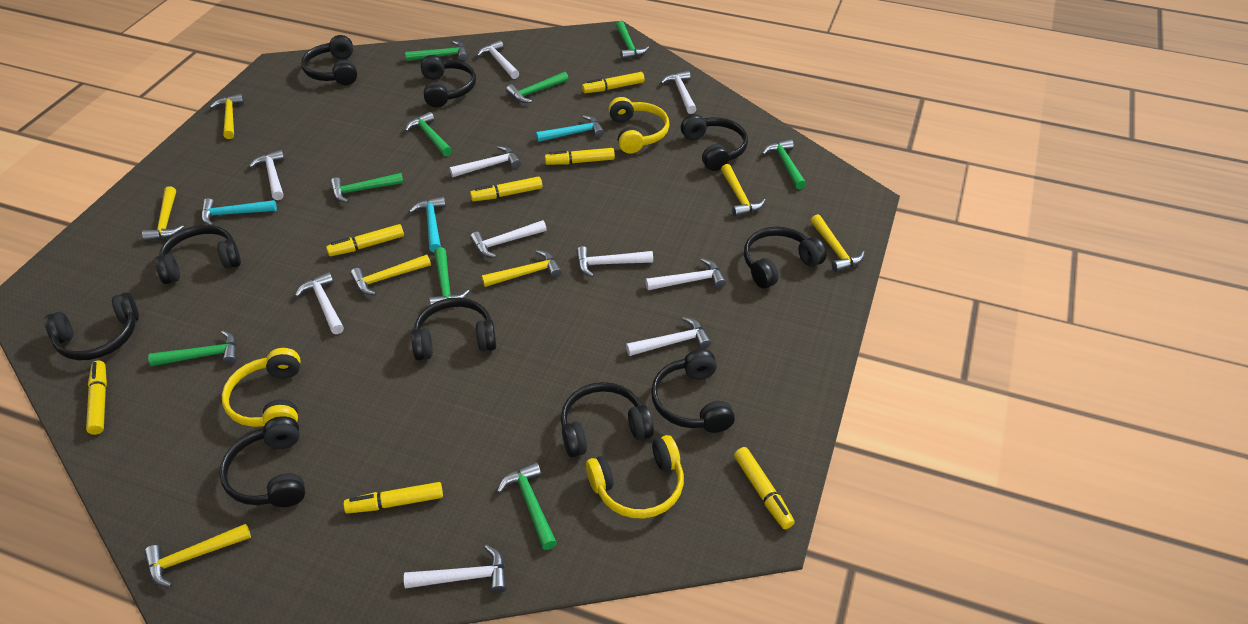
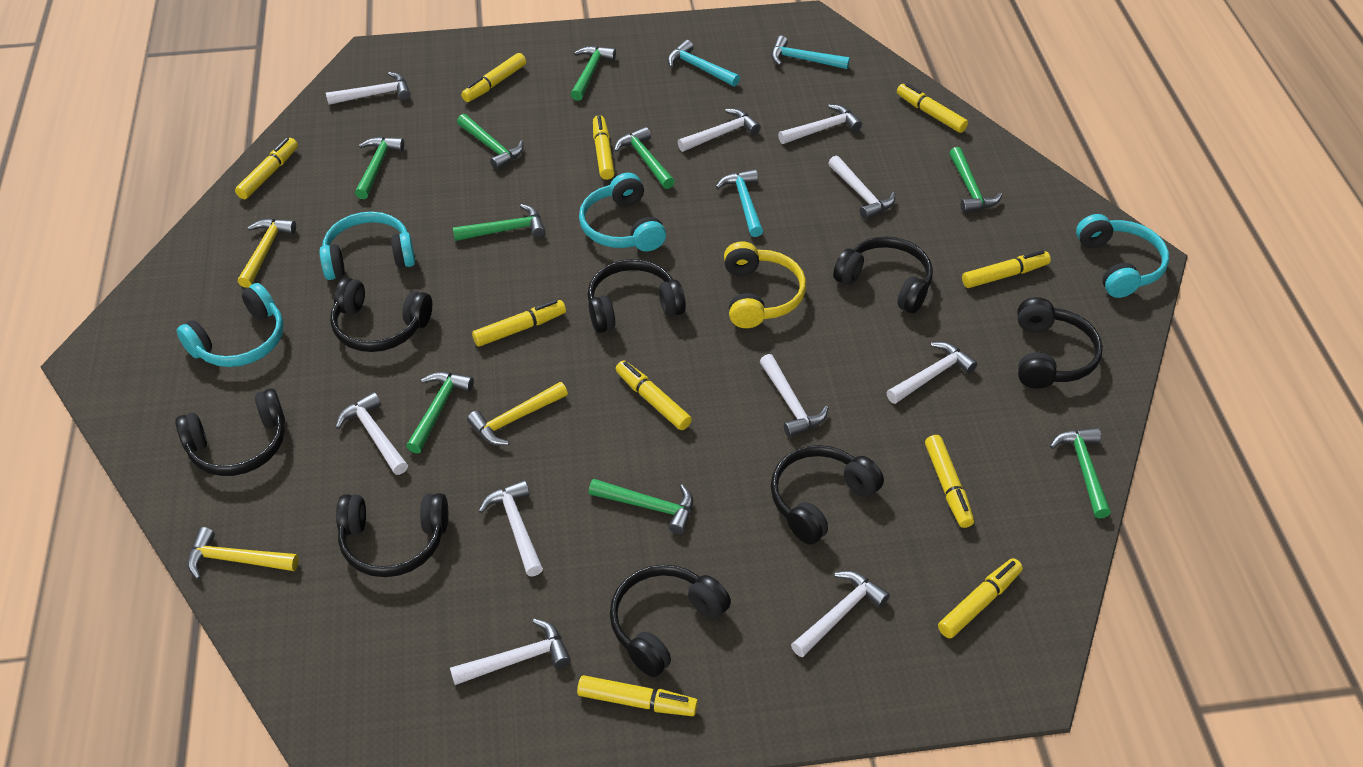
black headphones: 10 -> 8
turquoise headphones: 0 -> 4
yellow hammer: 7 -> 3
yellow headphones: 3 -> 1
yellow marker: 7 -> 10

